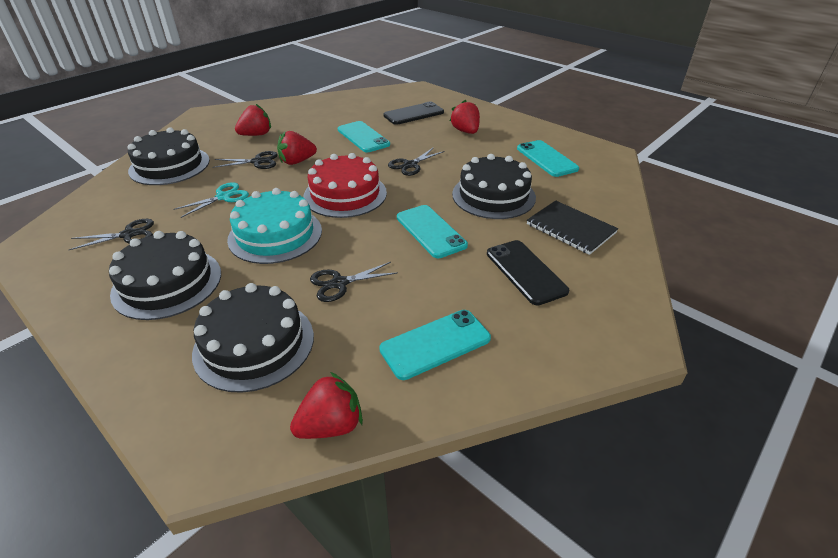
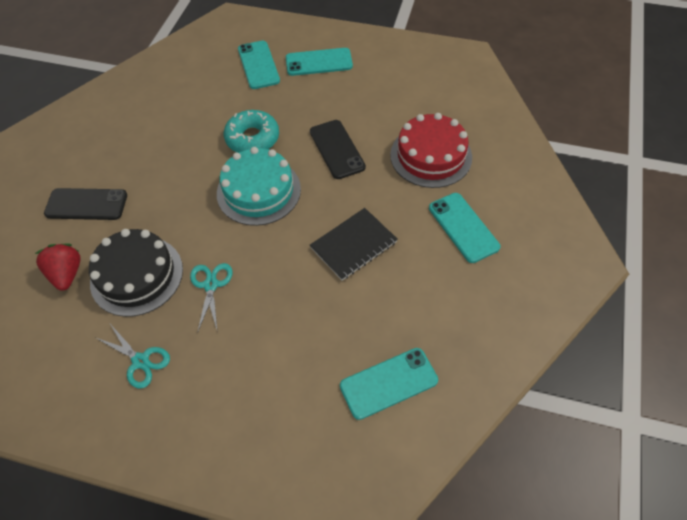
black cake: 4 -> 1
black scissors: 4 -> 0
red strawberry: 4 -> 1
turquoise donut: 0 -> 1
turquoise scissors: 1 -> 2

